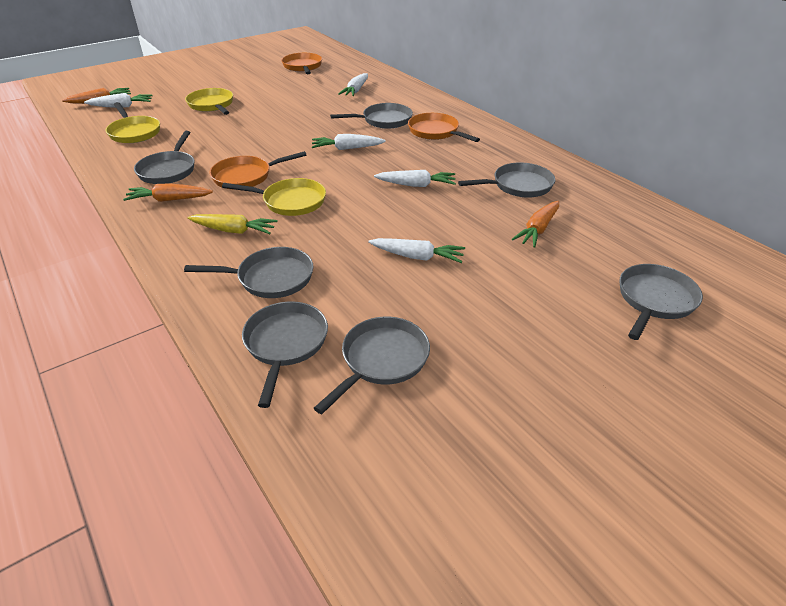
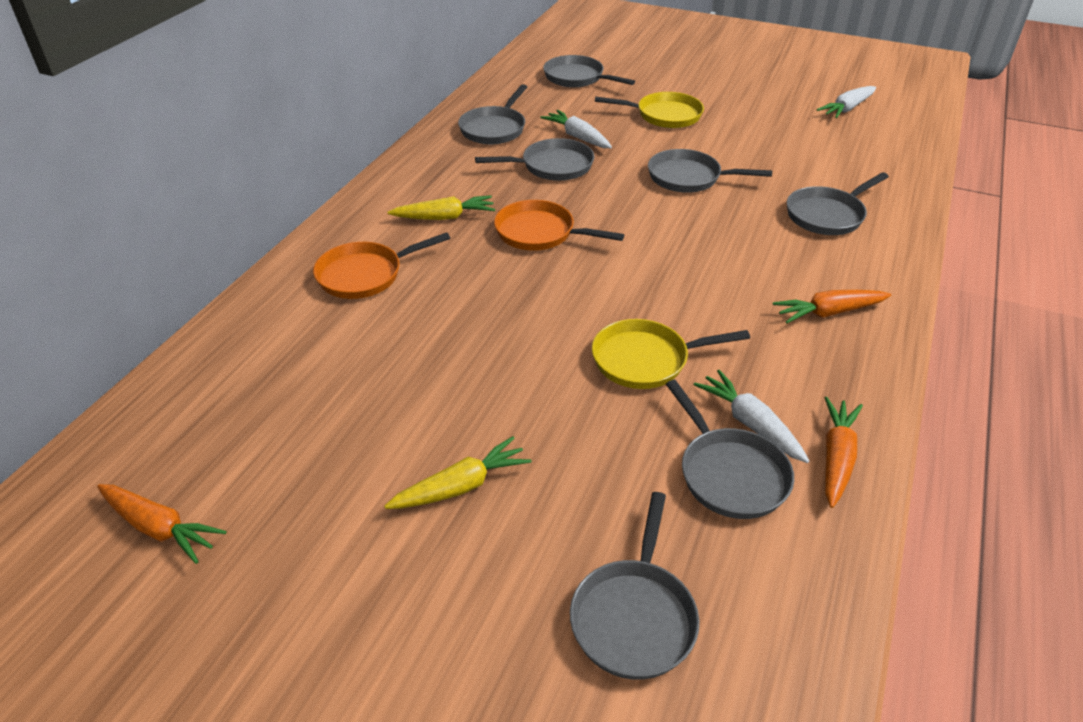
orange pan: 3 -> 2
white carrot: 5 -> 3
yellow carrot: 1 -> 2
yellow pan: 3 -> 2

